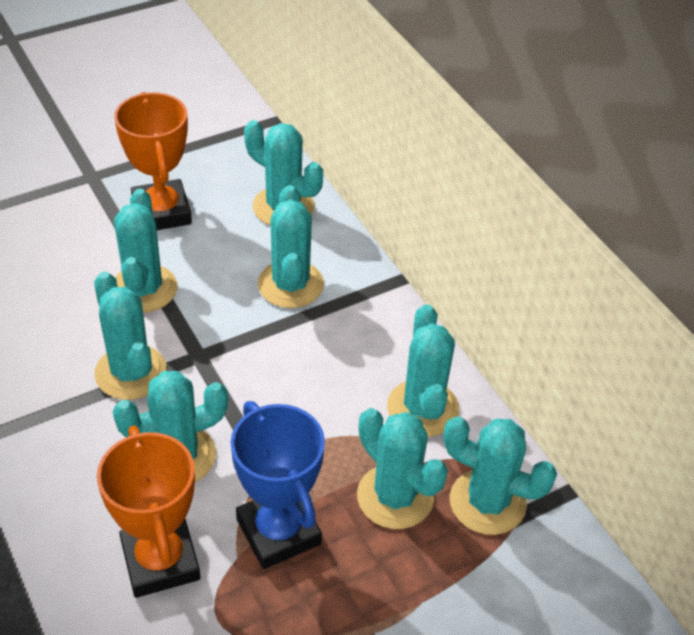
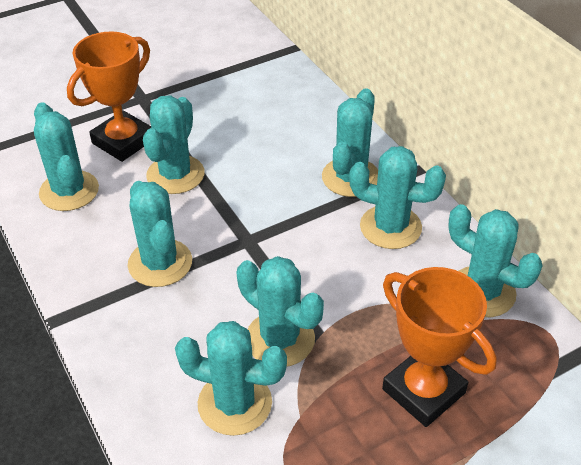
blue trophy: 1 -> 0

